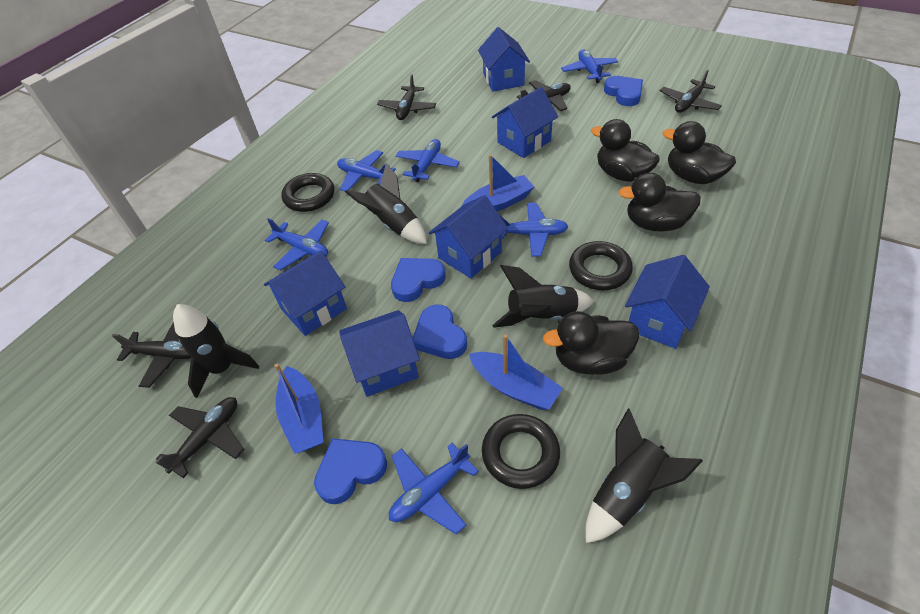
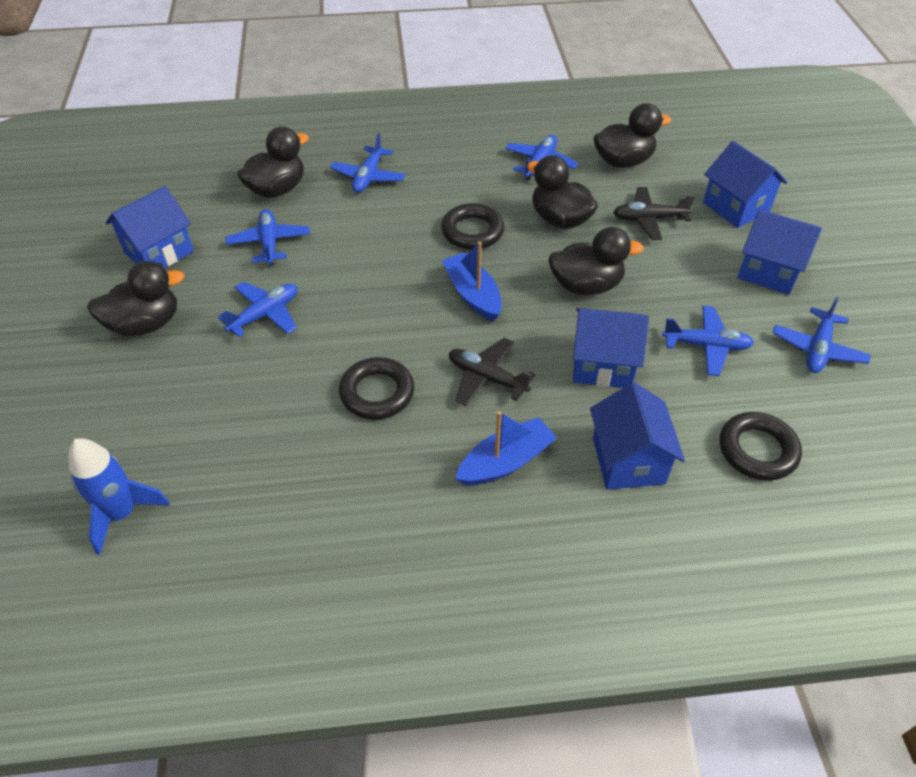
black duck: 4 -> 5
black plane: 5 -> 2
black rocket: 4 -> 0
blue boat: 3 -> 2
blue heart: 4 -> 0
blue house: 6 -> 5
blue rocket: 0 -> 1

